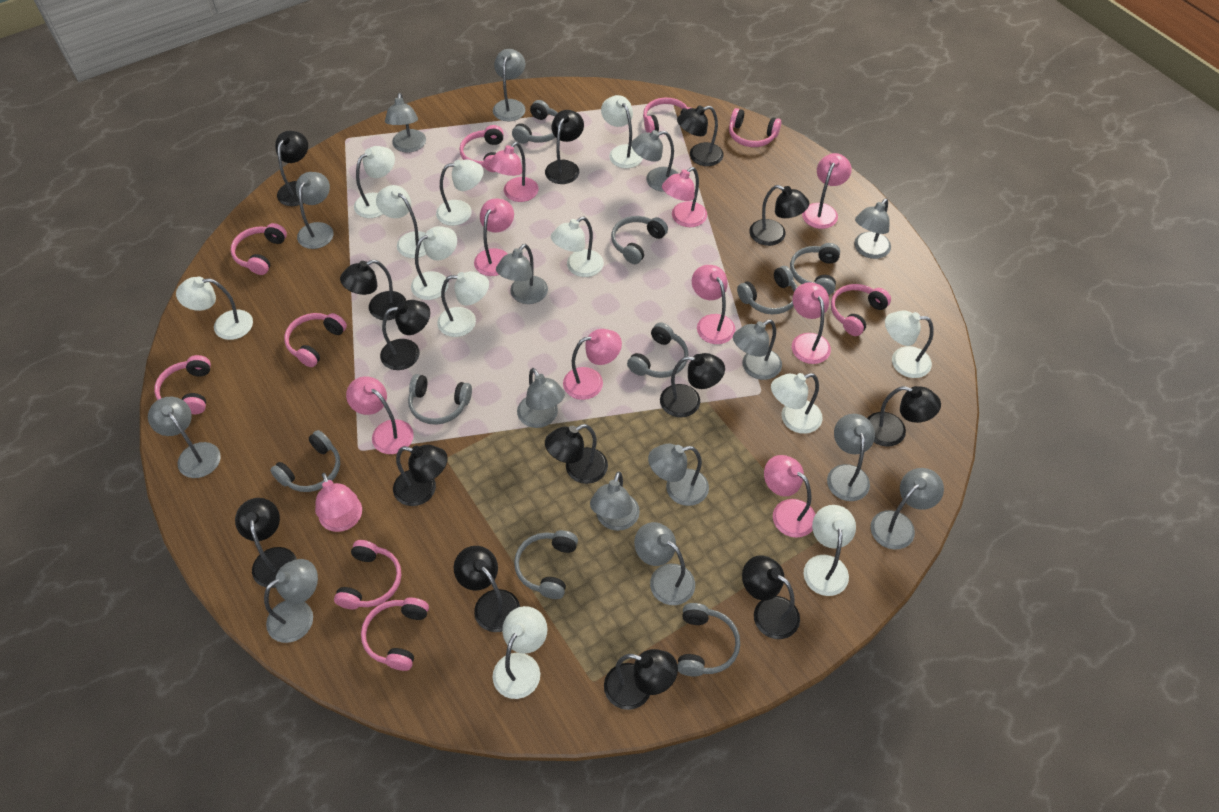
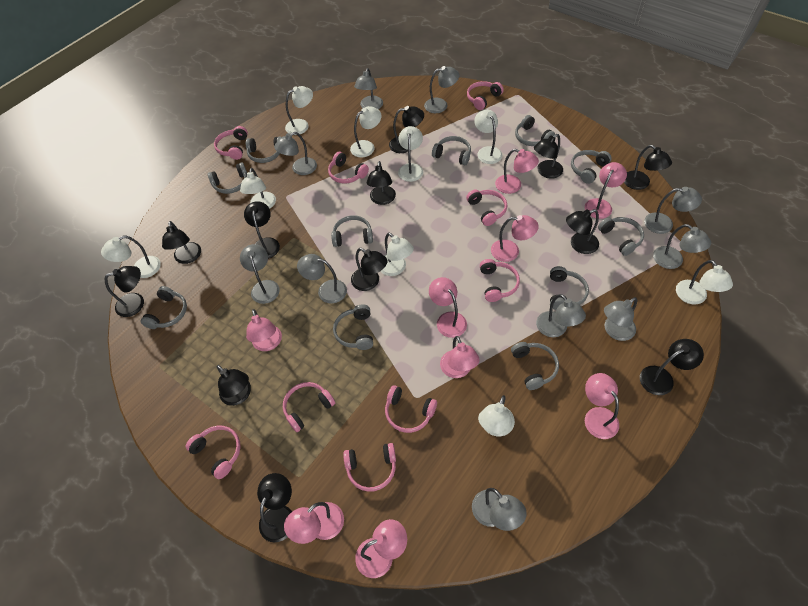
black lamp: 14 -> 12
grey headphones: 9 -> 11
grey lamp: 15 -> 10
pink lamp: 10 -> 9
white lamp: 12 -> 9

